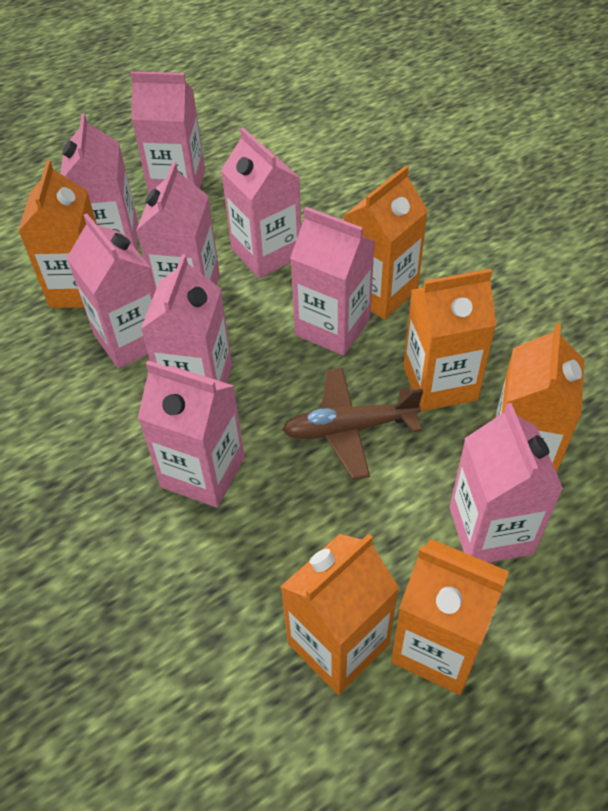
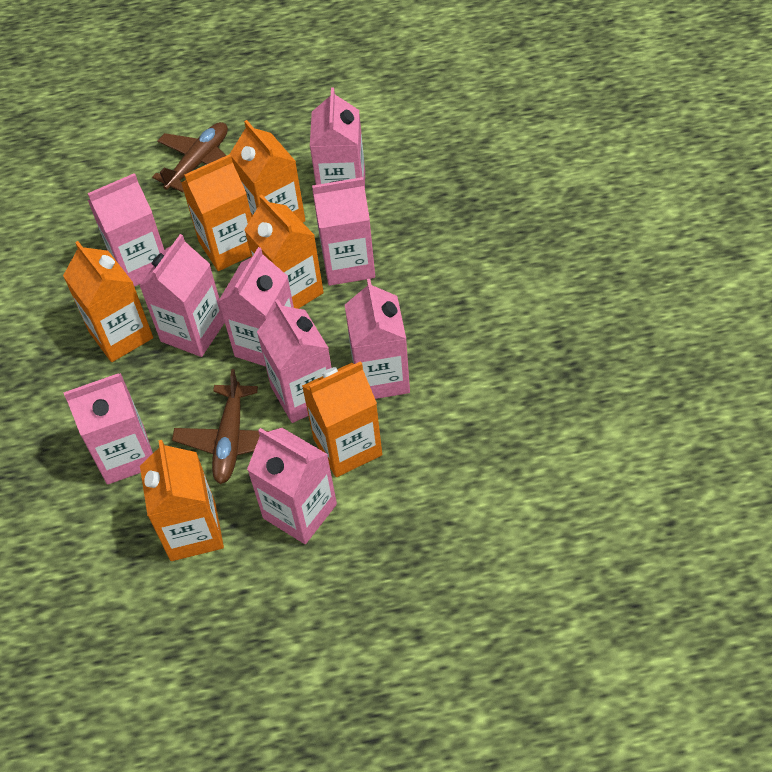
brown plane: 1 -> 2

